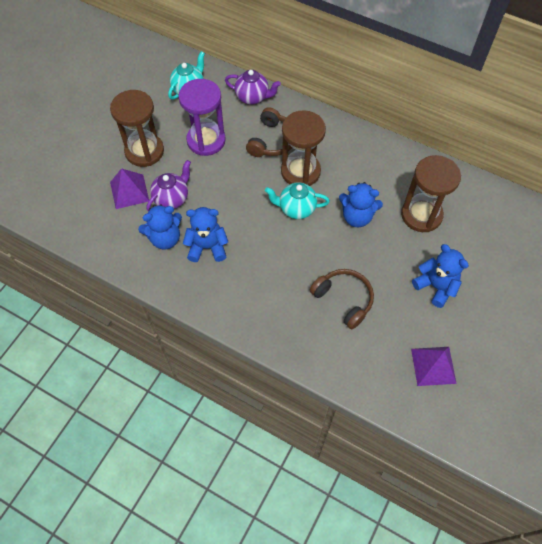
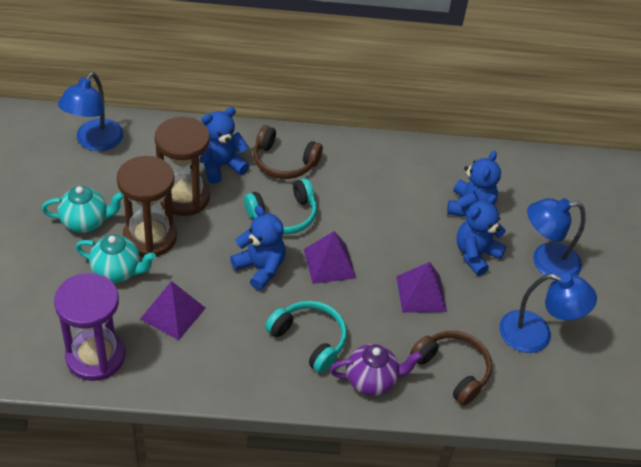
blue lamp: 0 -> 3
brown hourglass: 3 -> 2
purple pyramid: 2 -> 3
purple teapot: 2 -> 1
turquoise headphones: 0 -> 2

